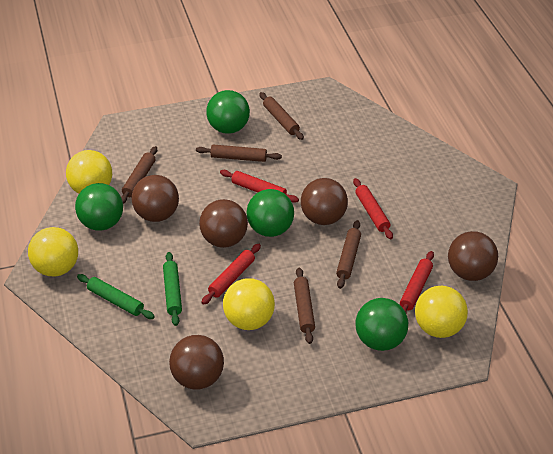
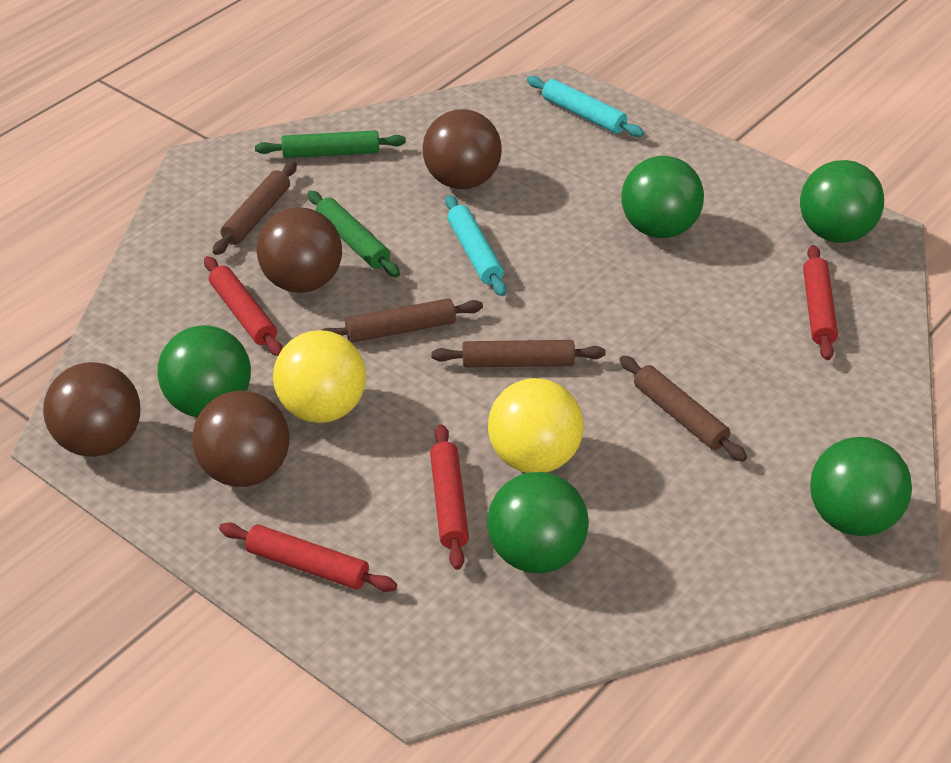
brown ball: 5 -> 4
brown rolling pin: 5 -> 4
green ball: 4 -> 5
turquoise rolling pin: 0 -> 2
yellow ball: 4 -> 2

